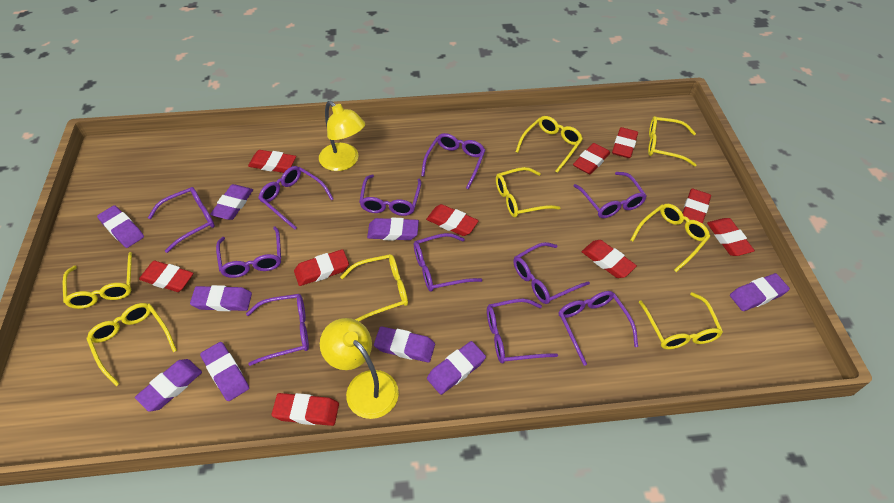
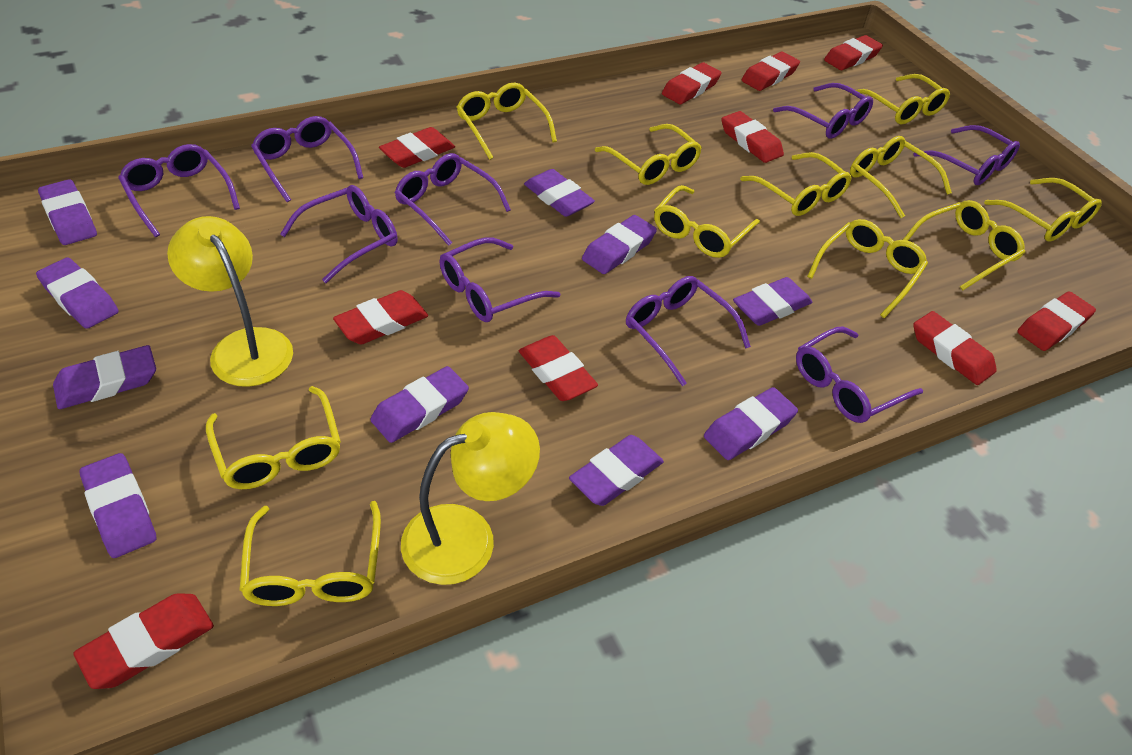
purple eraser: 9 -> 10
purple glasses: 11 -> 9
yellow glasses: 8 -> 11

